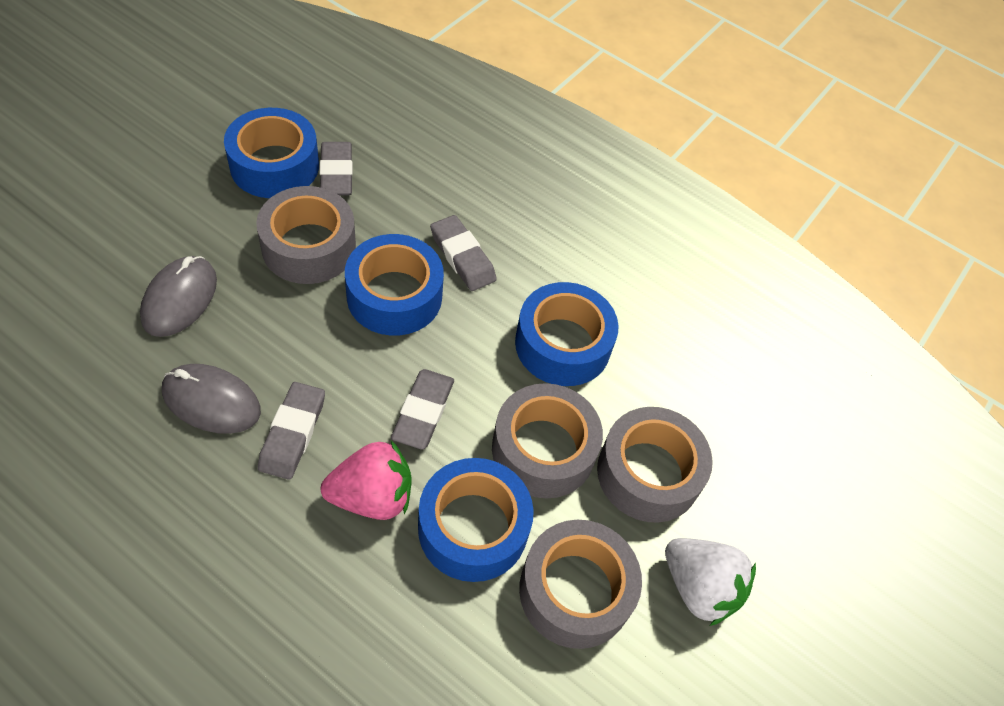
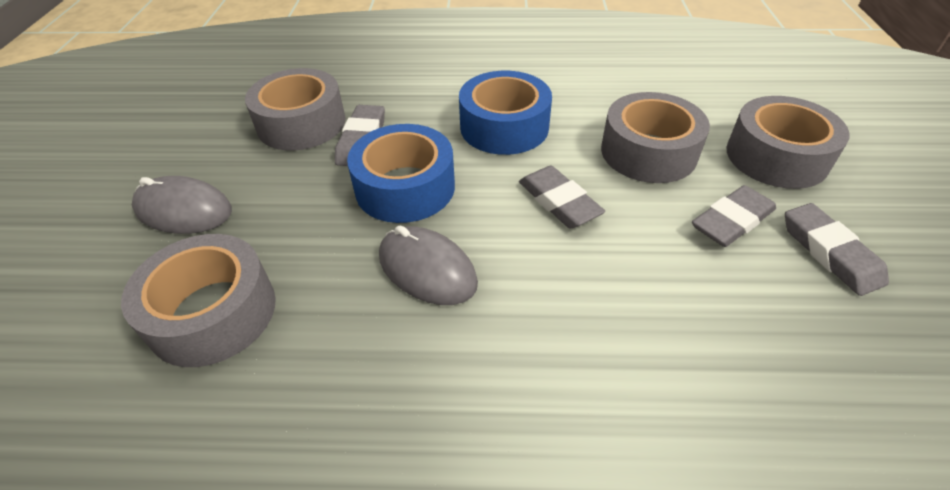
blue tape: 4 -> 2
pink strawberry: 1 -> 0
white strawberry: 1 -> 0

